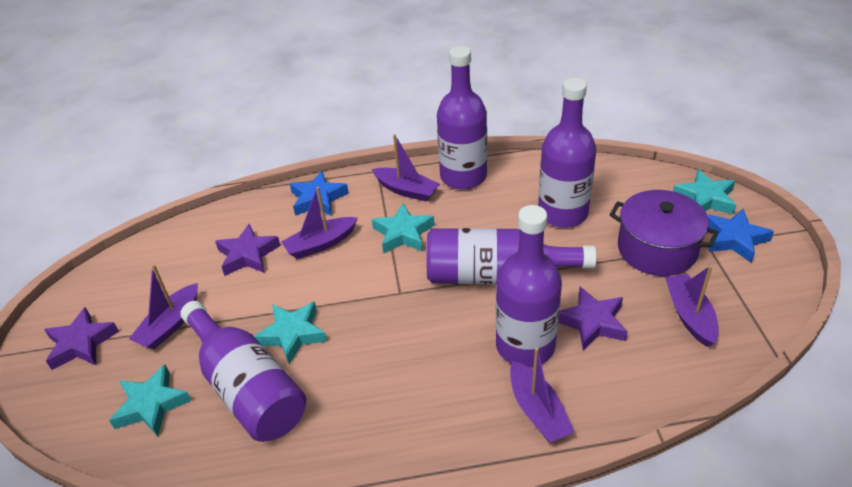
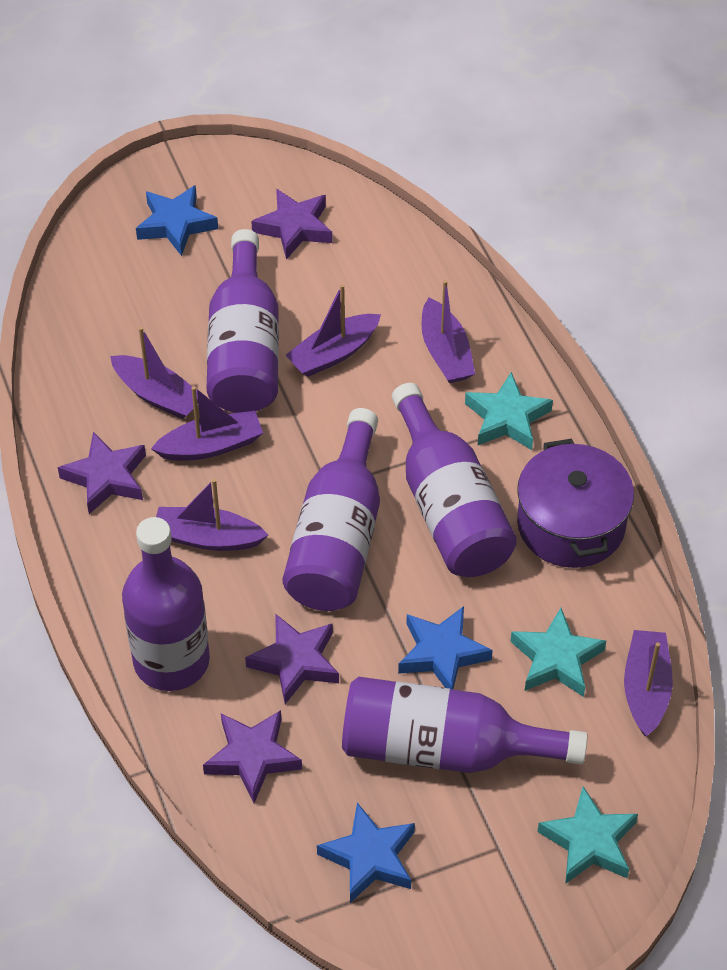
blue star: 2 -> 3
purple boat: 5 -> 6
purple star: 3 -> 4
turquoise star: 4 -> 3

